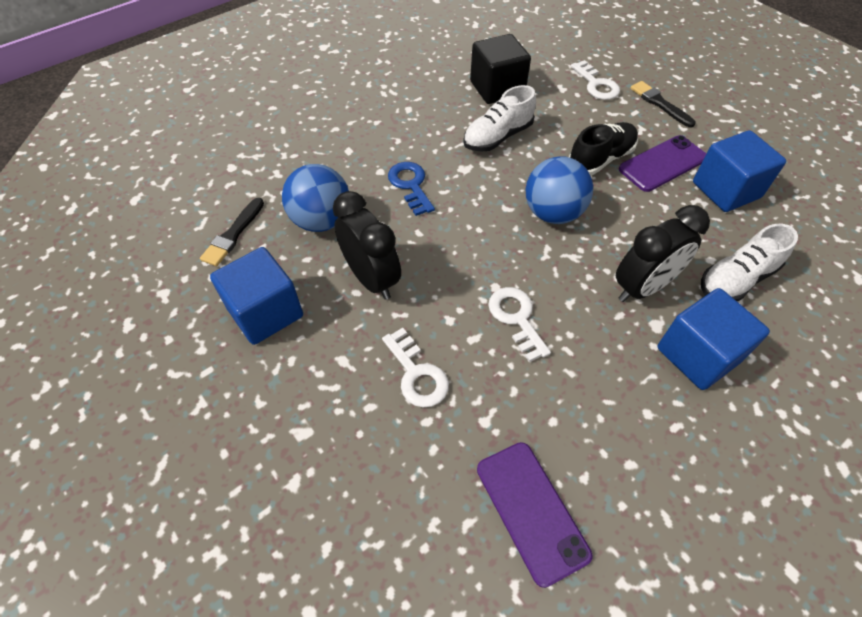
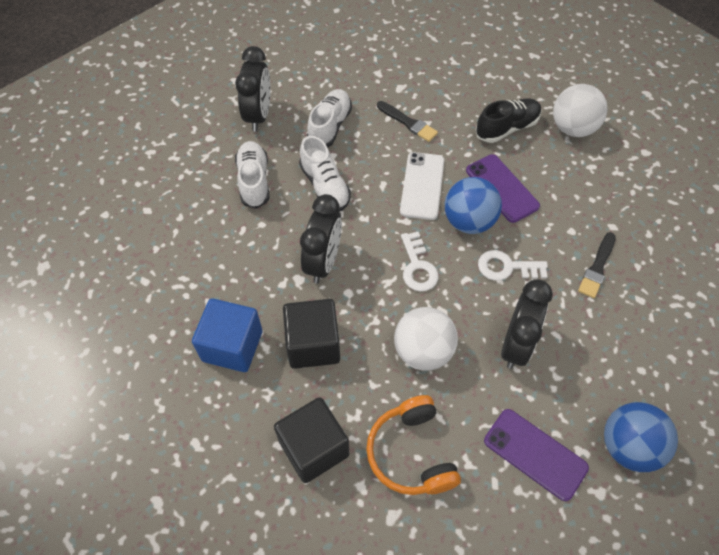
black clock: 2 -> 3
black cube: 1 -> 2
blue cube: 3 -> 1
blue key: 1 -> 0
orange headphones: 0 -> 1
white ball: 0 -> 2
white key: 3 -> 2
white phone: 0 -> 1
white shoe: 2 -> 3

